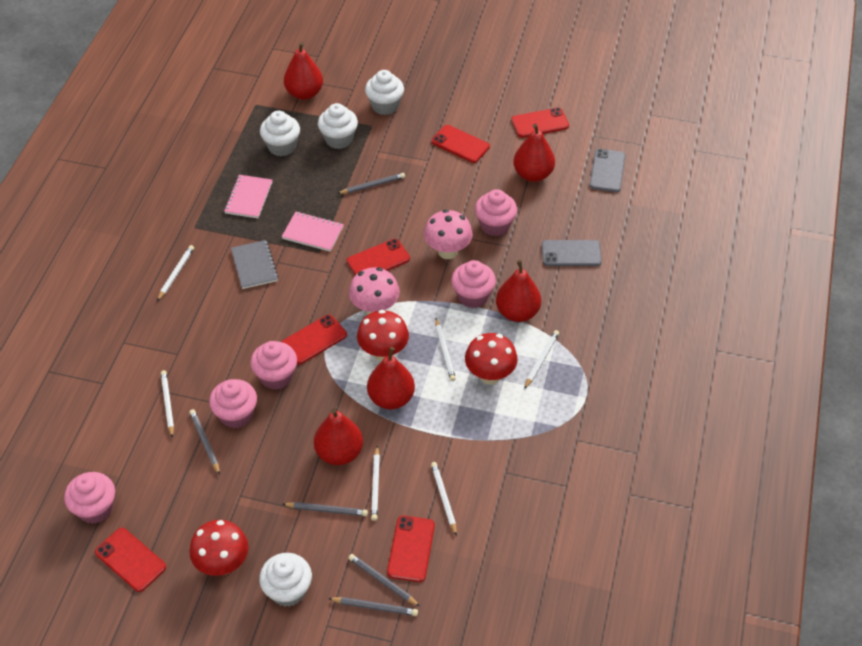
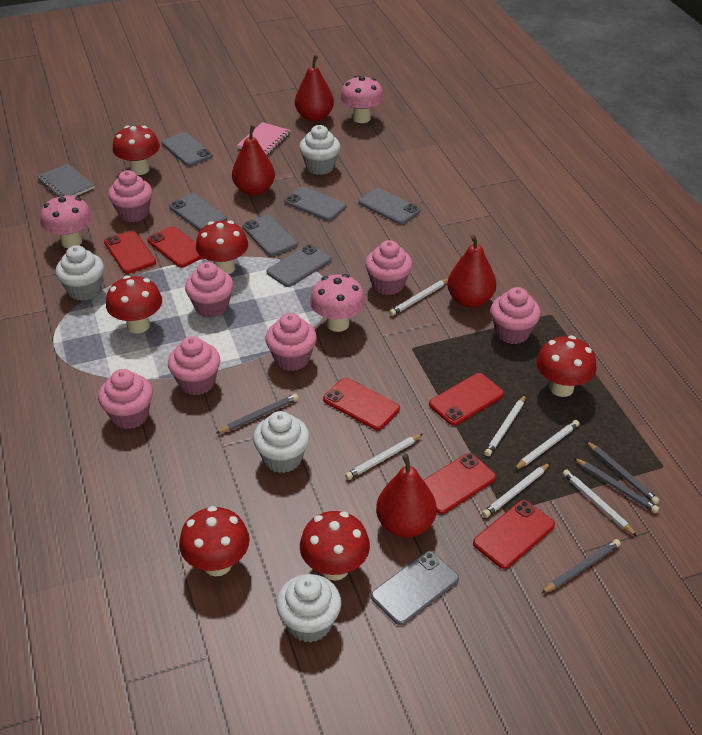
grey pencil: 5 -> 4
grey phone: 2 -> 7
pink cupcake: 5 -> 7
pink mushroom: 2 -> 3
pink notebook: 2 -> 1
red mushroom: 3 -> 6
red pear: 5 -> 4

